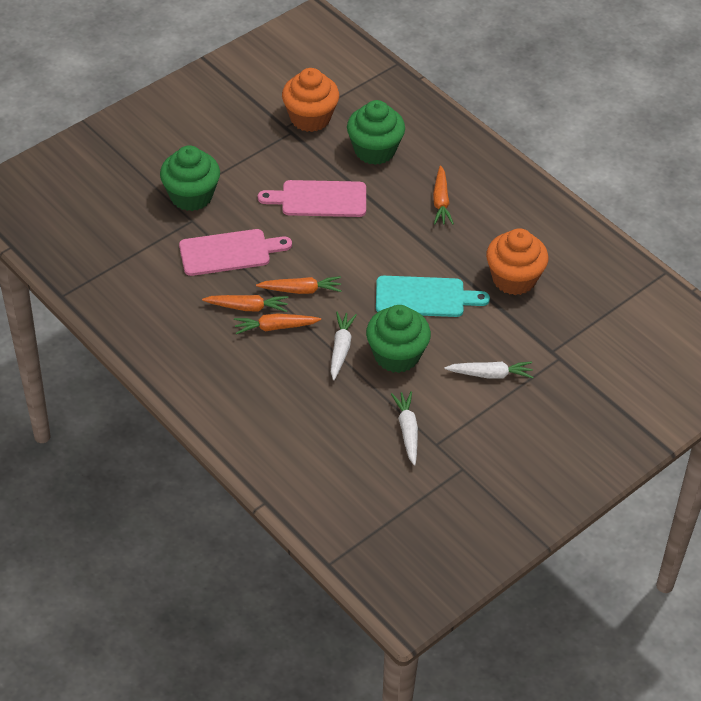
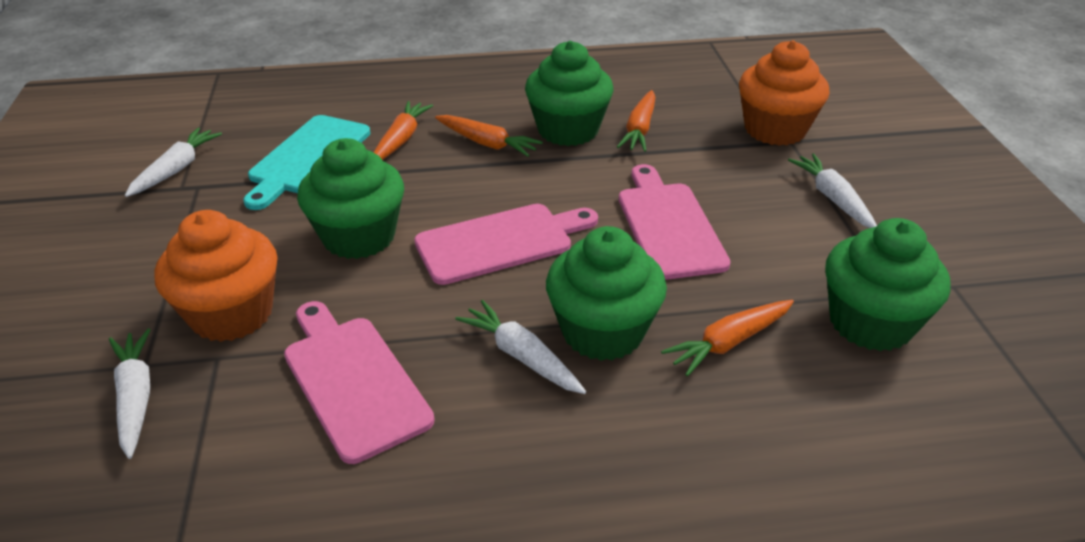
green cupcake: 3 -> 4
pink cutting board: 2 -> 3
white carrot: 3 -> 4

